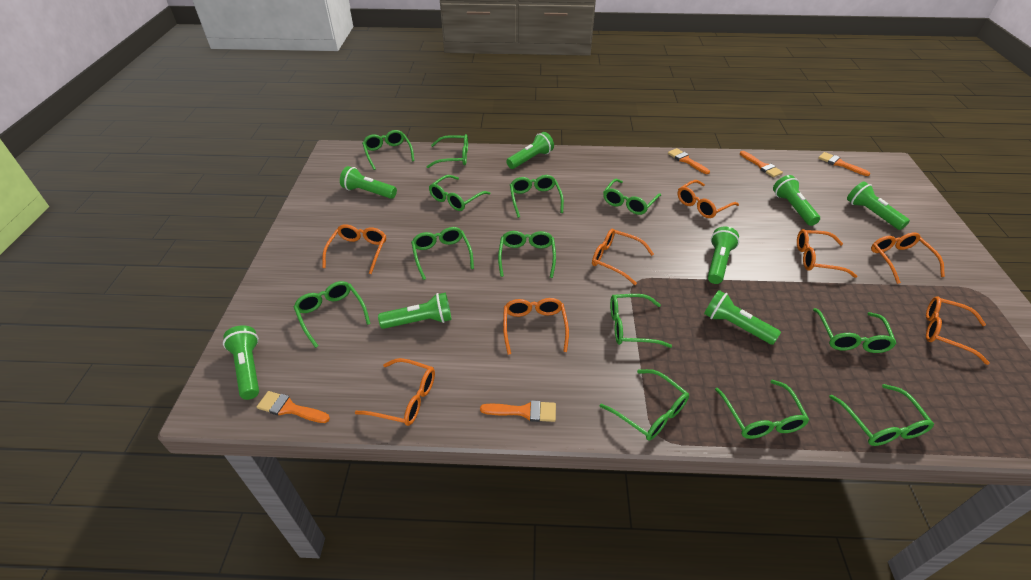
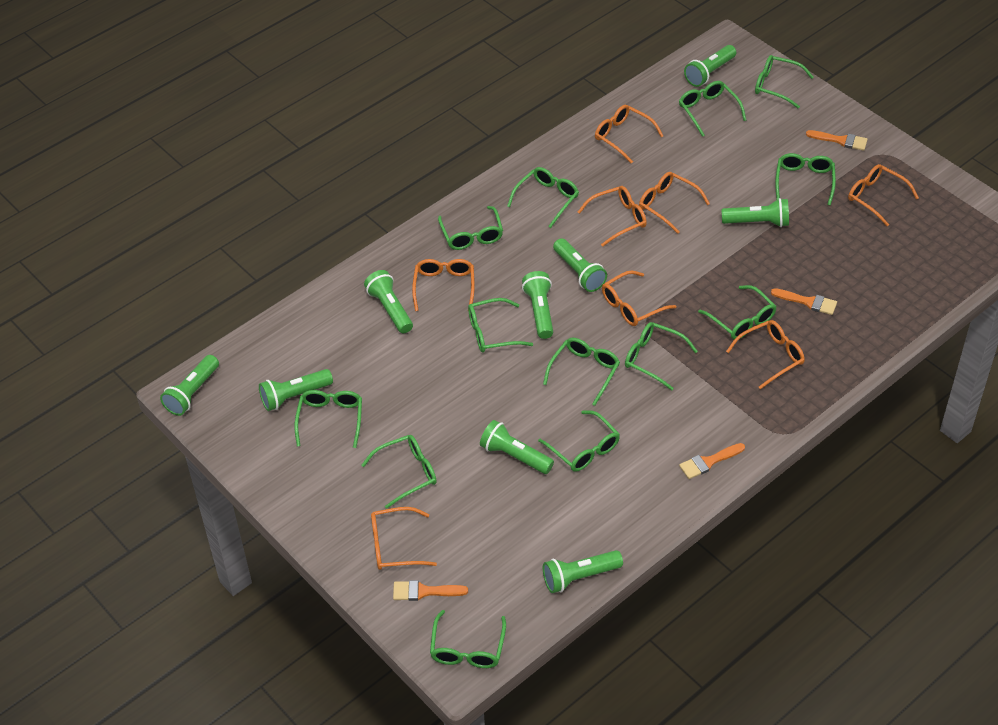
green flashlight: 8 -> 9
orange brush: 5 -> 4

